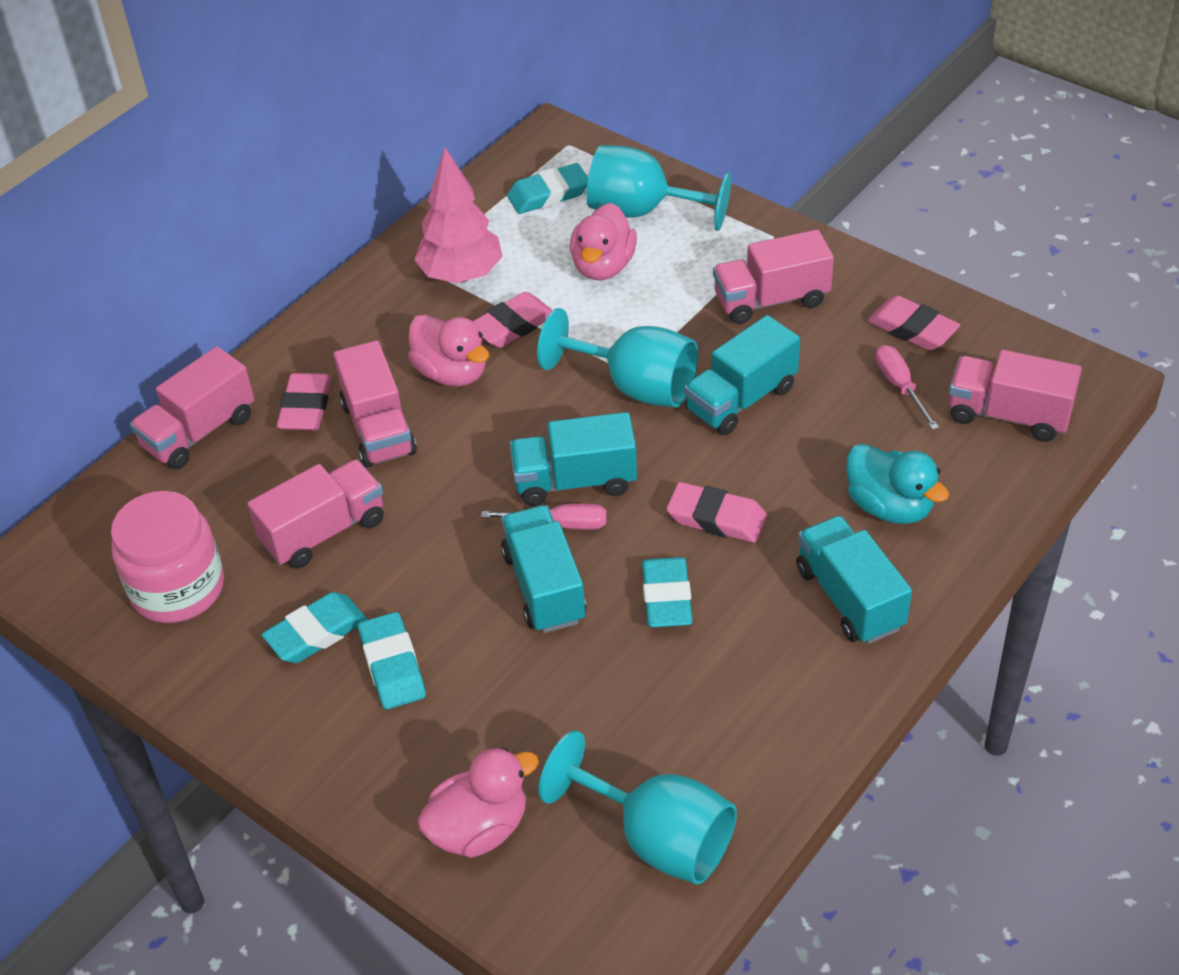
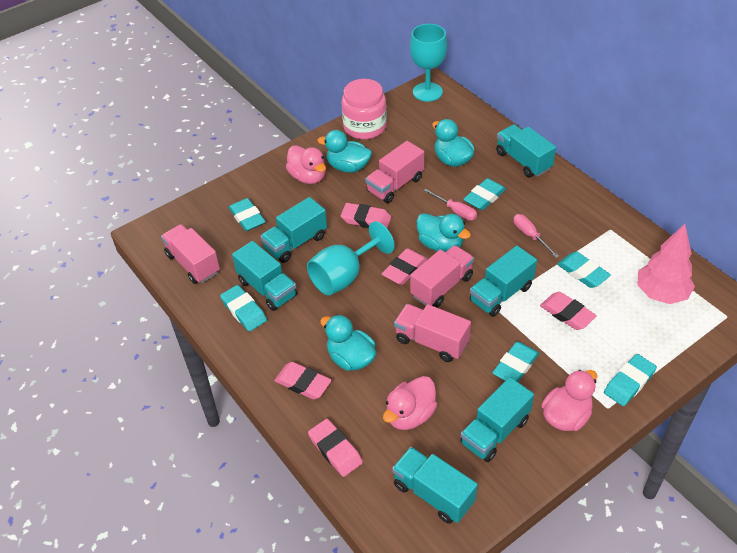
pink eraser: 4 -> 5
pink truck: 5 -> 4
turquoise duck: 1 -> 4
turquoise eraser: 4 -> 6
turquoise goblet: 3 -> 2
turquoise truck: 4 -> 6

